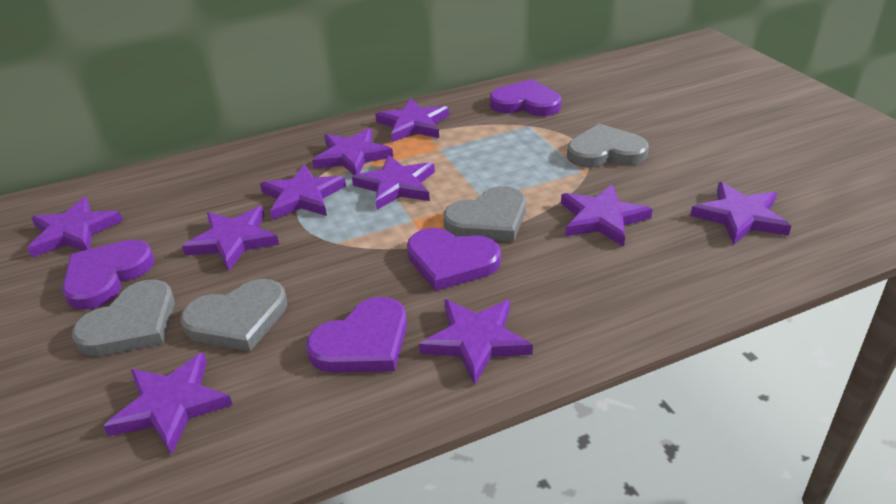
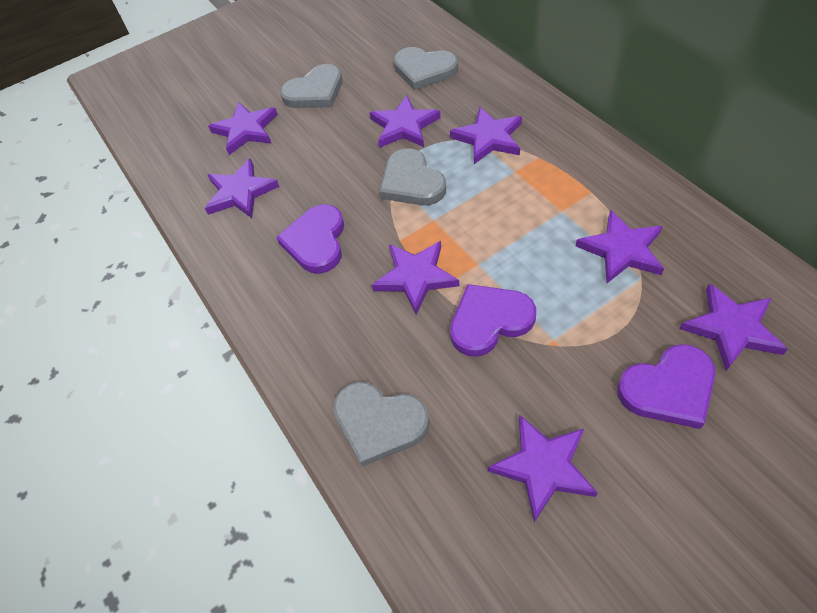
purple heart: 4 -> 3
purple star: 10 -> 8

